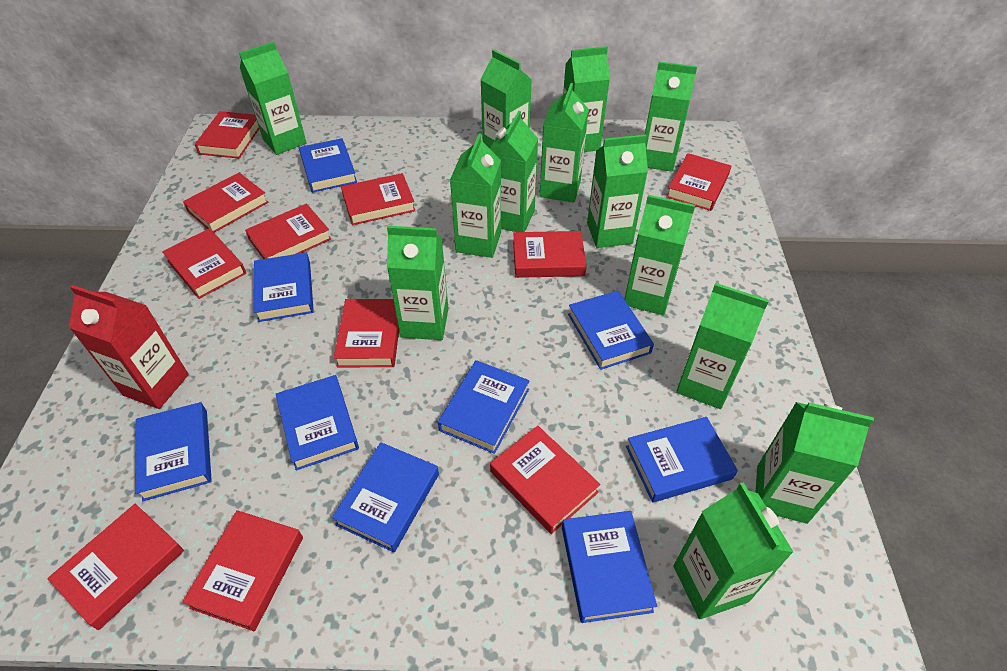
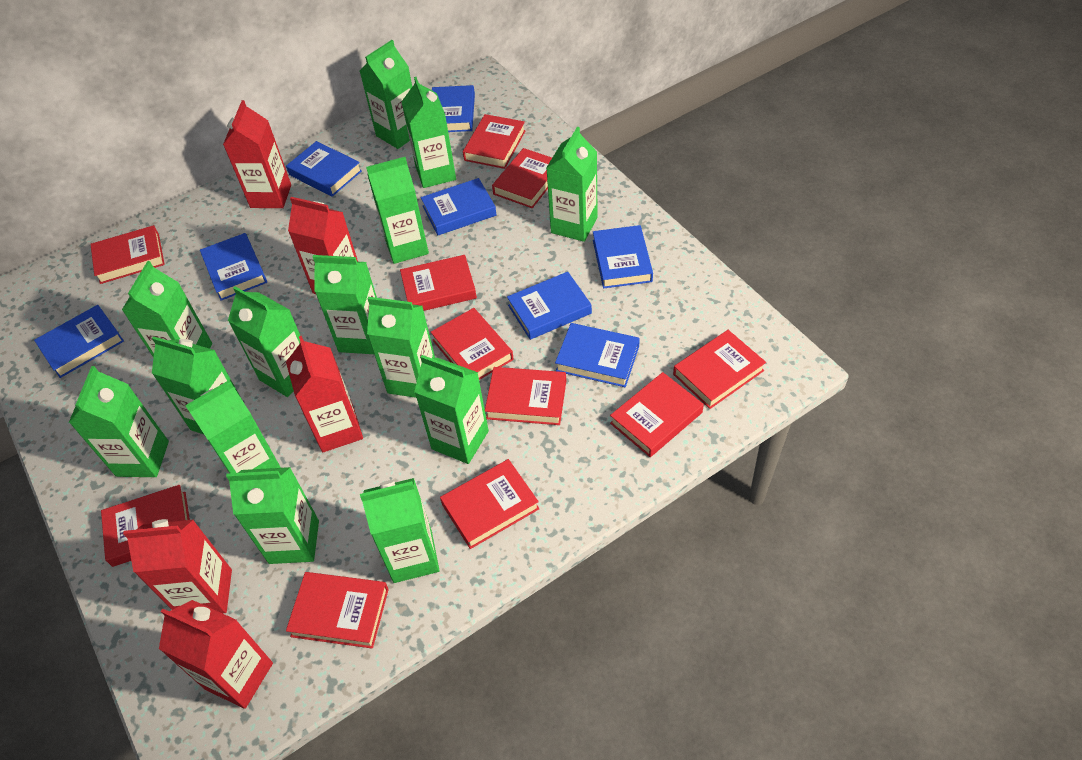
blue book: 9 -> 8
green carton: 13 -> 14
red carton: 1 -> 5

